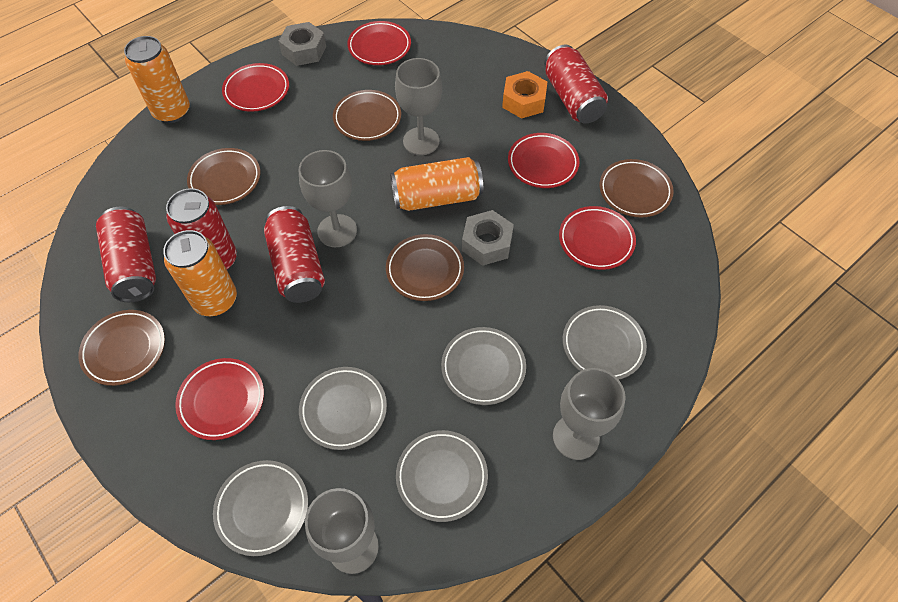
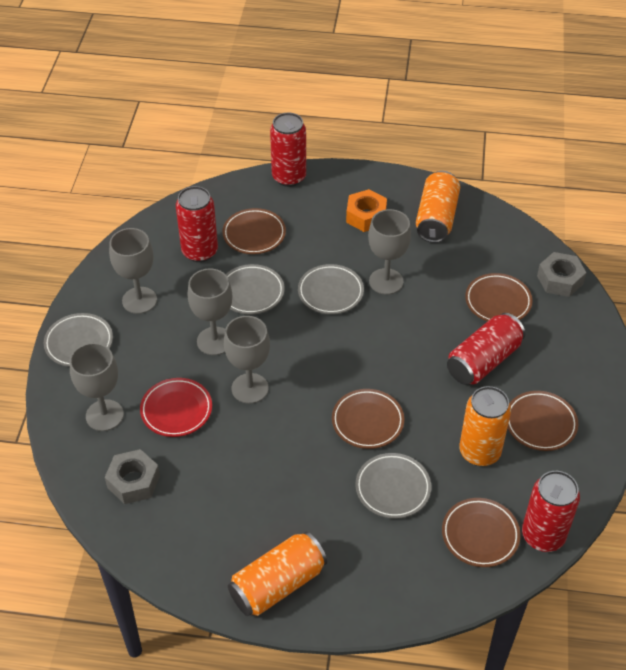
grey goblet: 4 -> 5
grey plate: 5 -> 4
red plate: 5 -> 1

